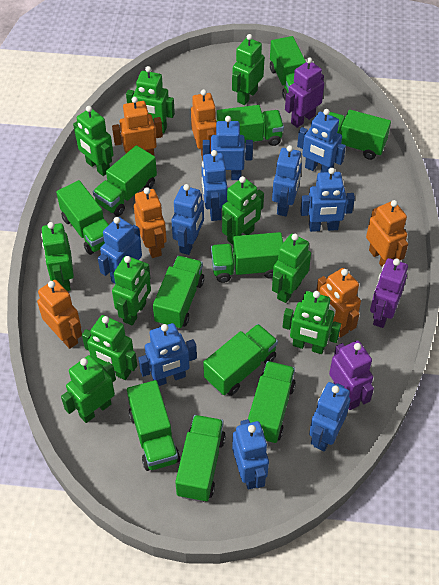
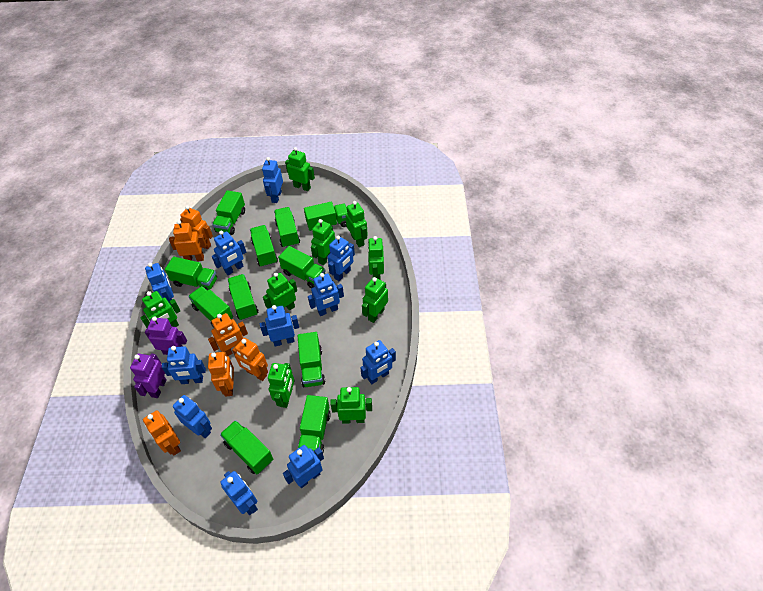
blue robot: 10 -> 11
green robot: 10 -> 9
purple robot: 3 -> 2

